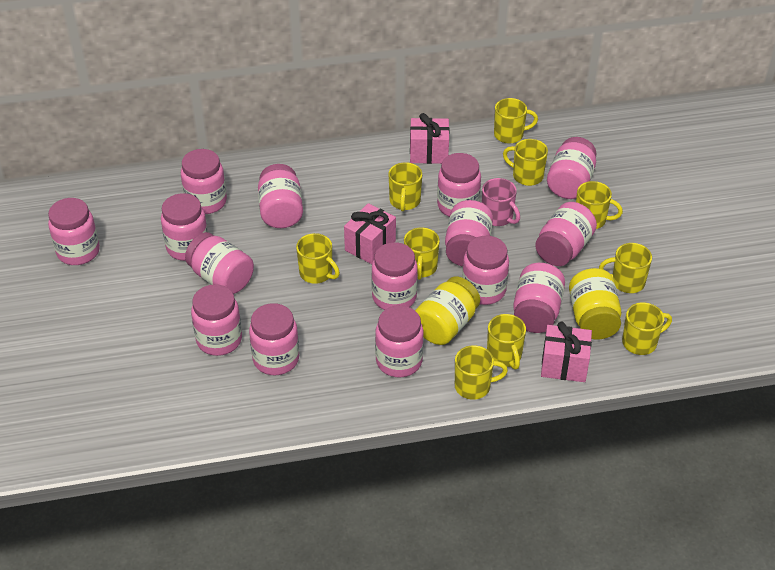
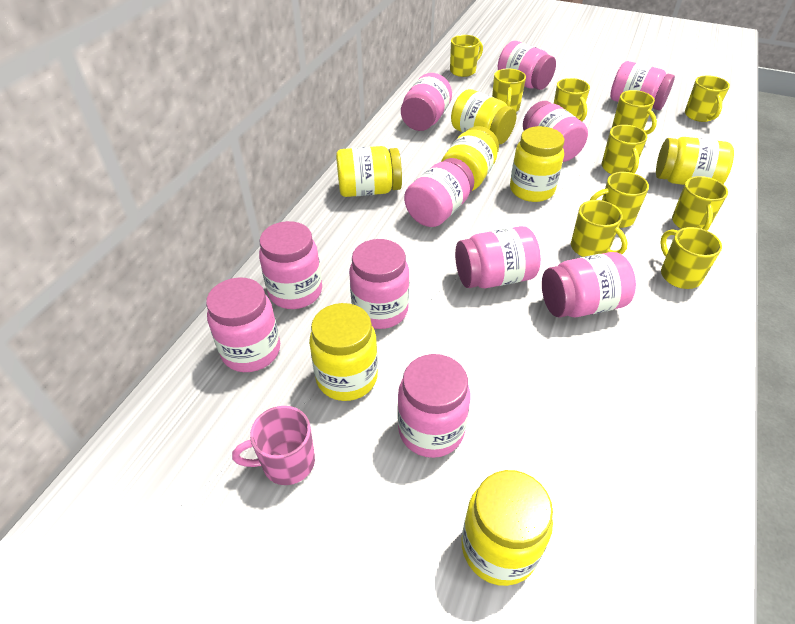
pink gift: 3 -> 0
pink jar: 15 -> 11
yellow jar: 2 -> 7

